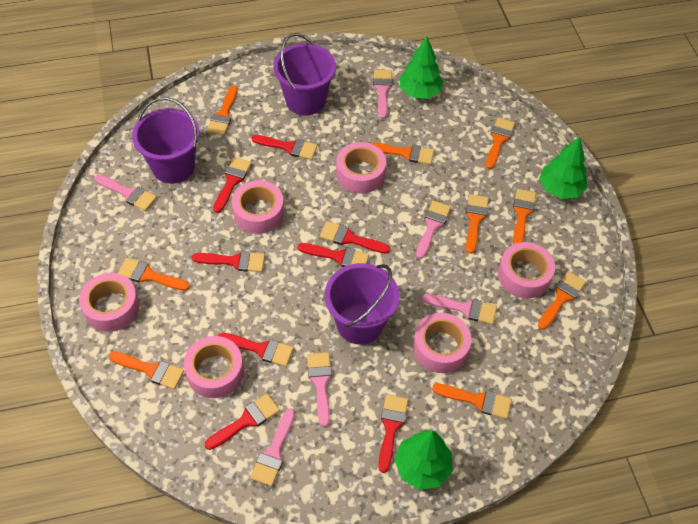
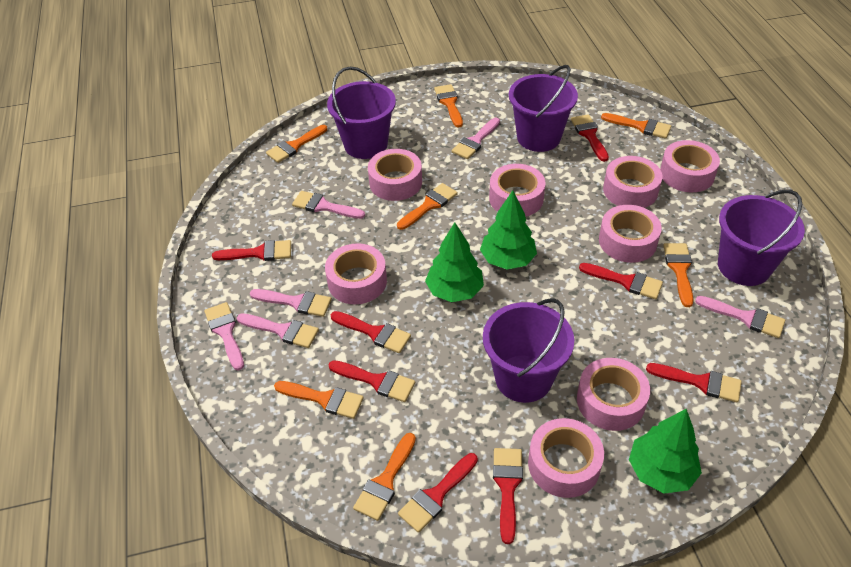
orange brush: 9 -> 7
pink tape: 6 -> 8
purple bucket: 3 -> 4

